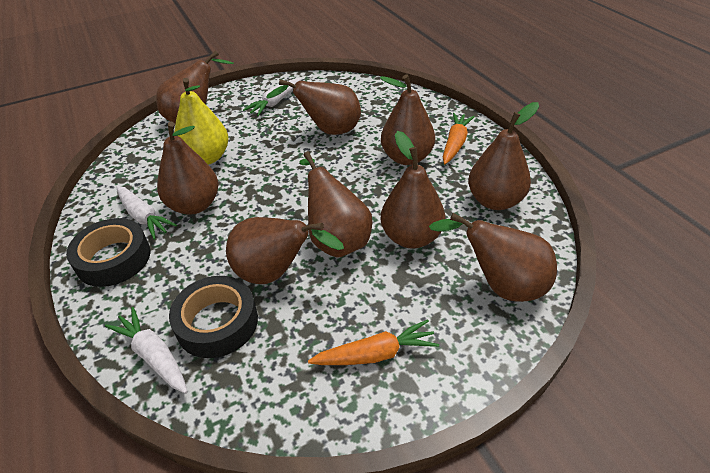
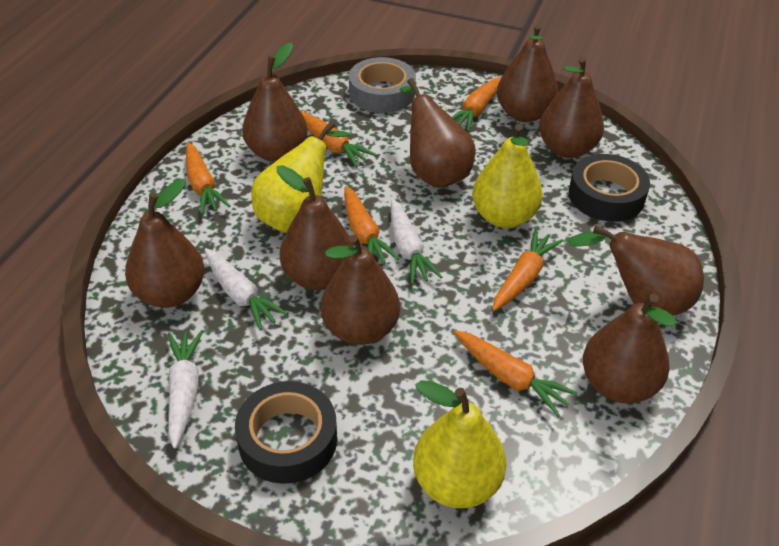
grey tape: 0 -> 1
orange carrot: 2 -> 6
yellow pear: 1 -> 3

